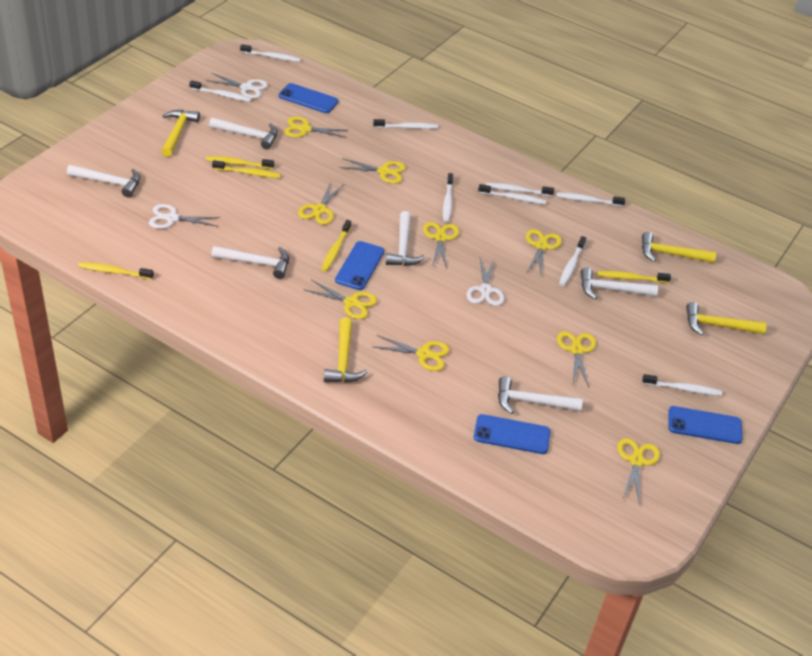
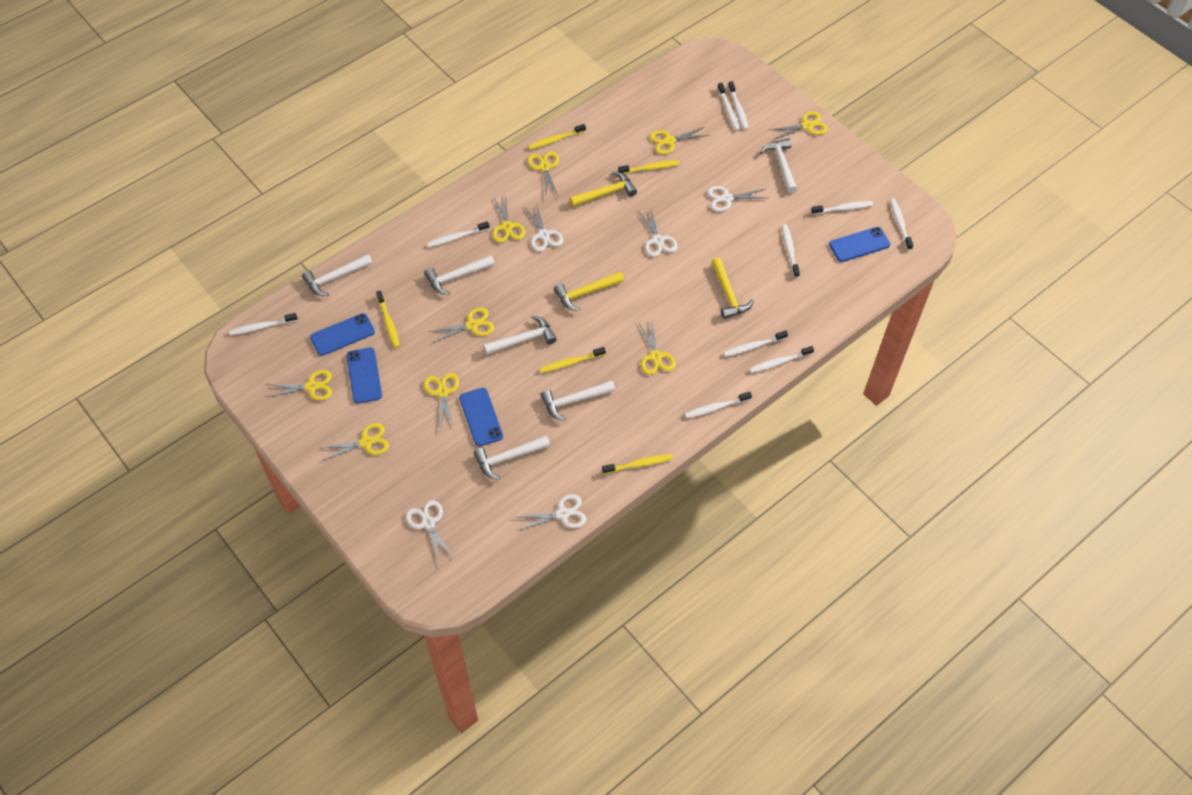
white scissors: 3 -> 5
white toothbrush: 9 -> 10
yellow hammer: 4 -> 3

